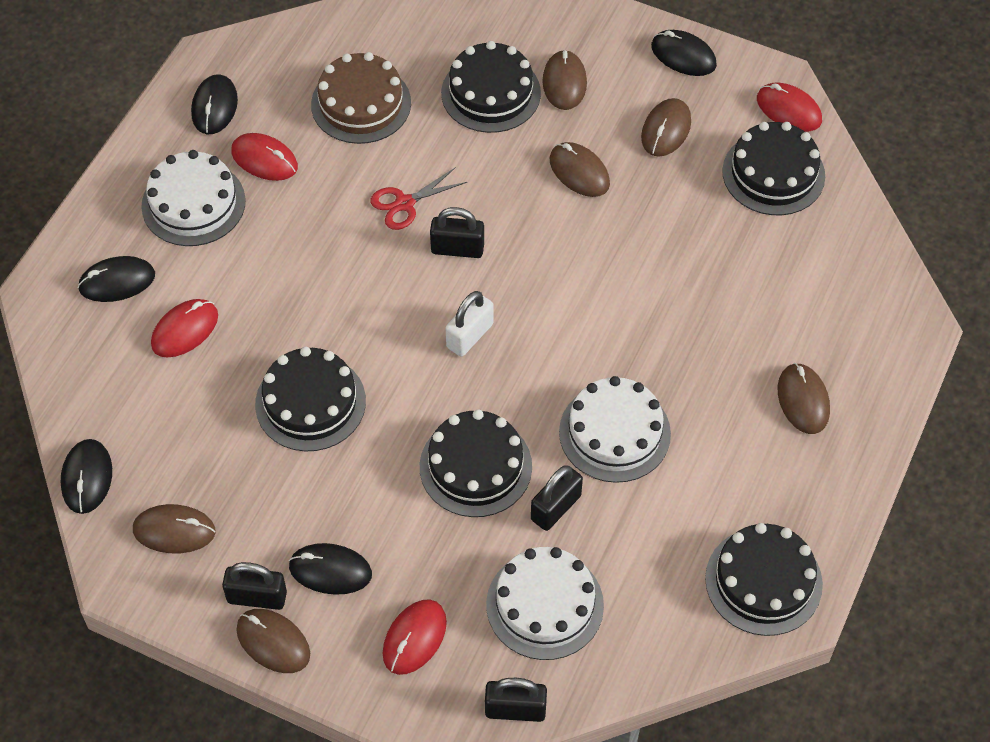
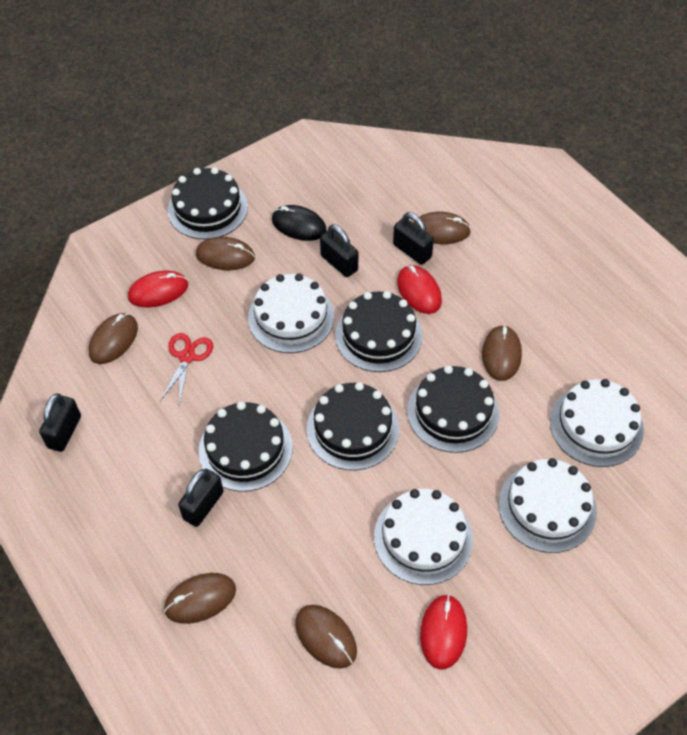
black mouse: 5 -> 1
brown cake: 1 -> 0
red mouse: 4 -> 3
white cake: 3 -> 4
white padlock: 1 -> 0

